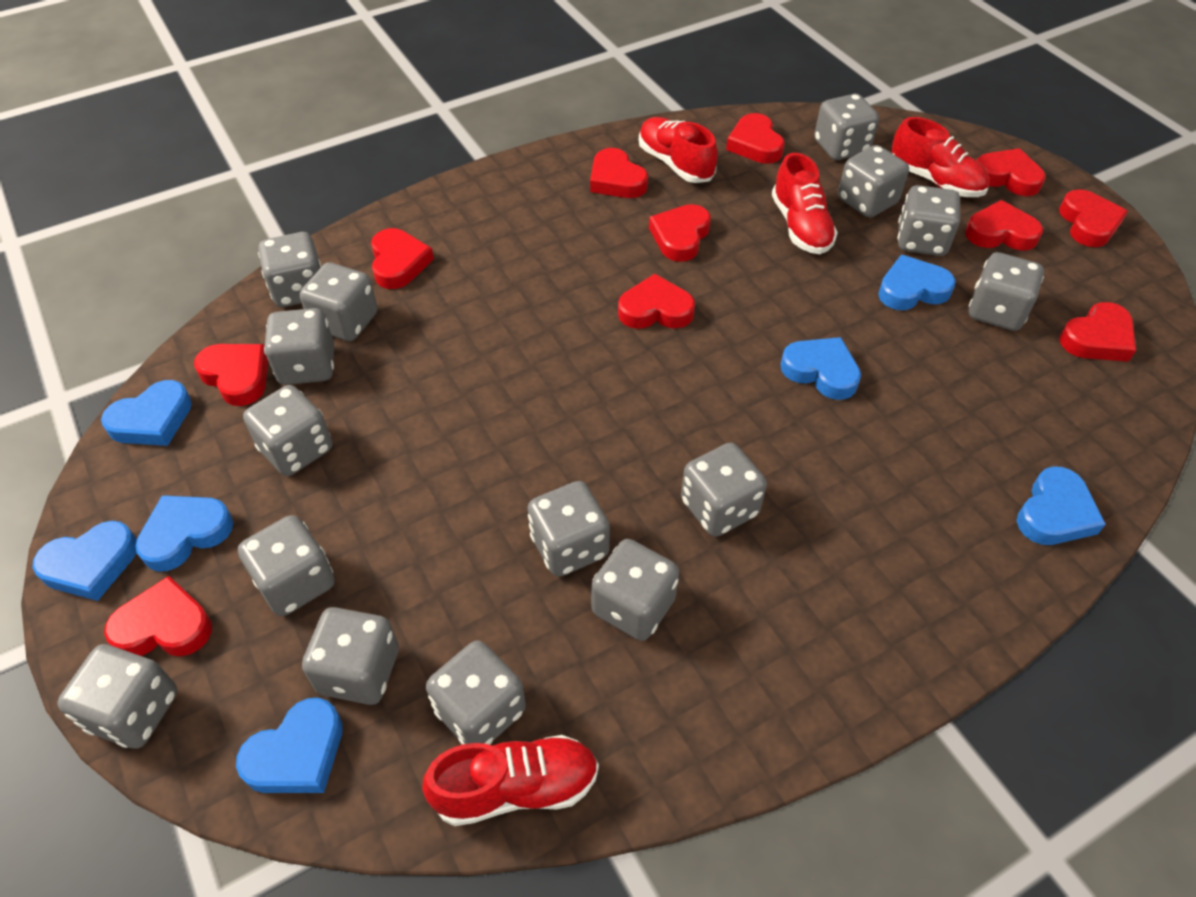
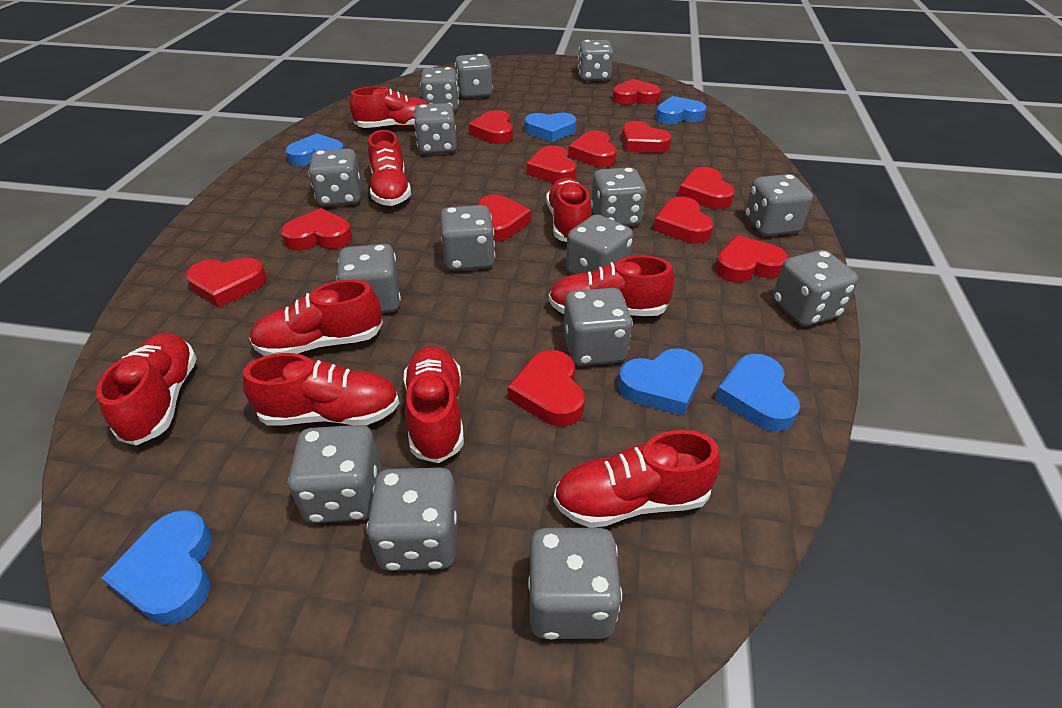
blue heart: 7 -> 6
red heart: 11 -> 12
red shoe: 4 -> 9

